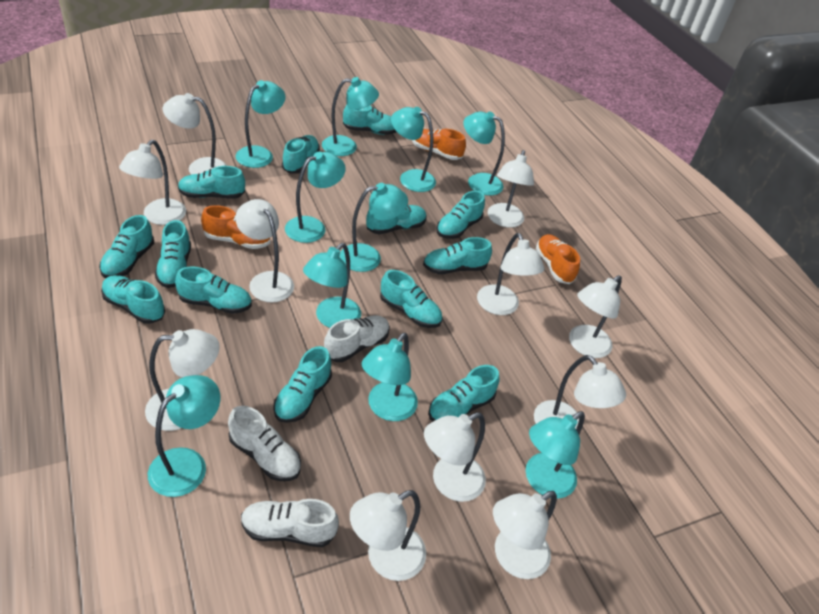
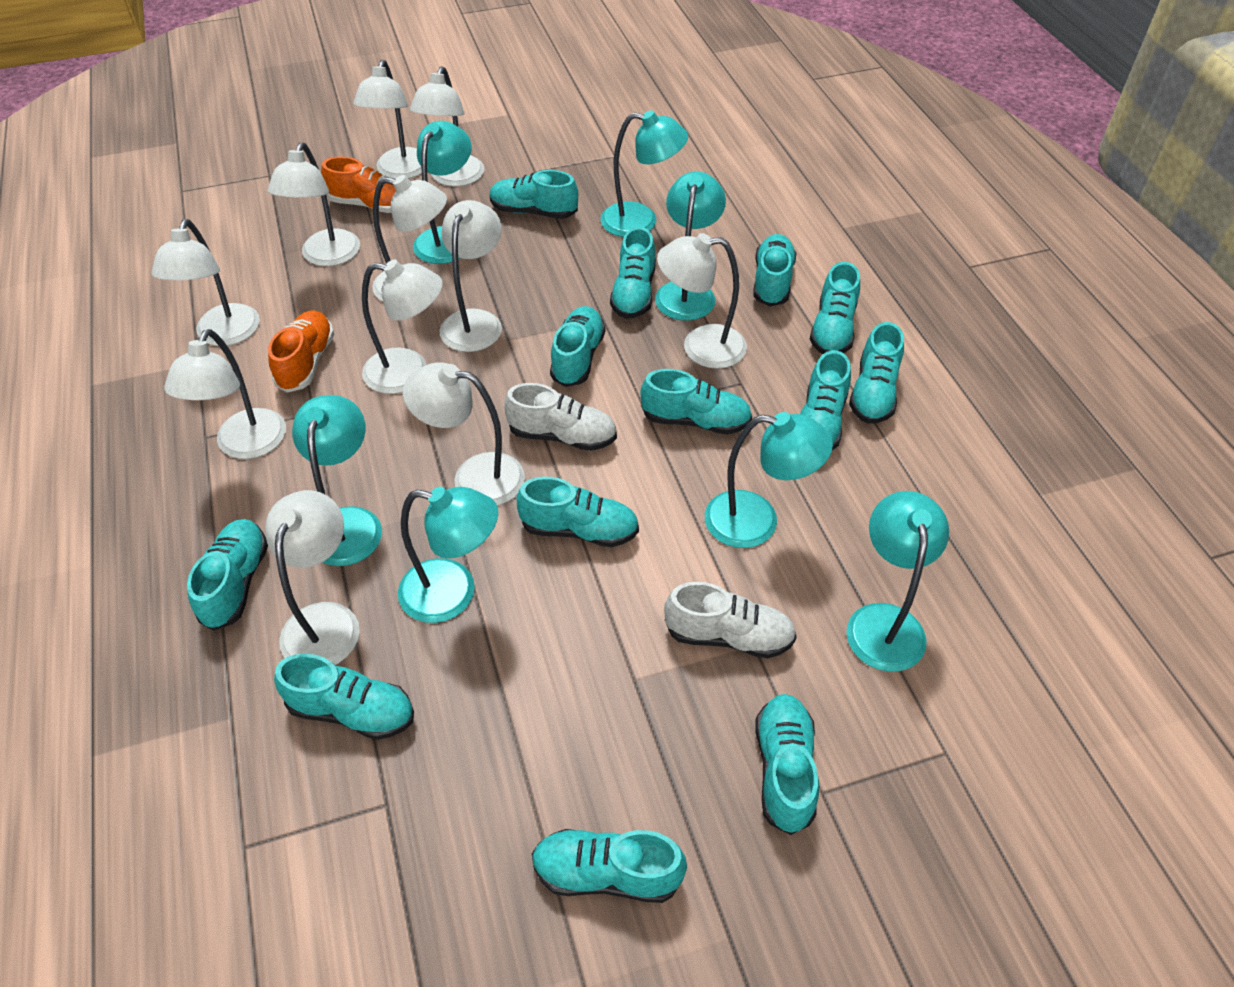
orange shoe: 3 -> 2
turquoise lamp: 10 -> 7
white shoe: 3 -> 2

